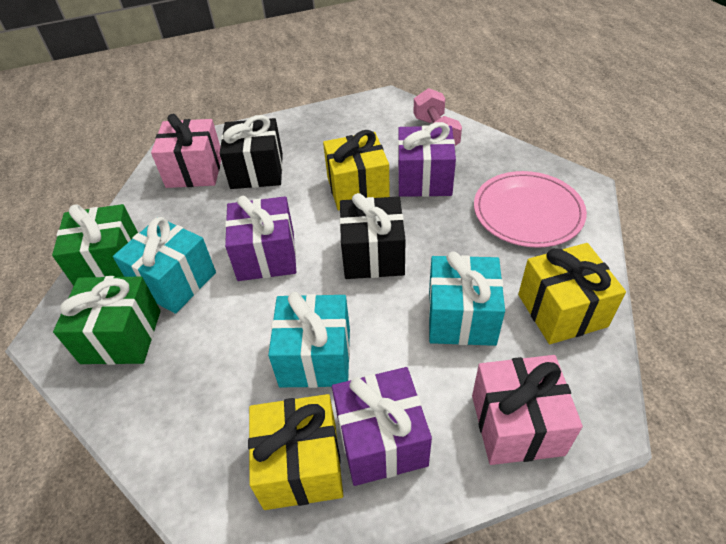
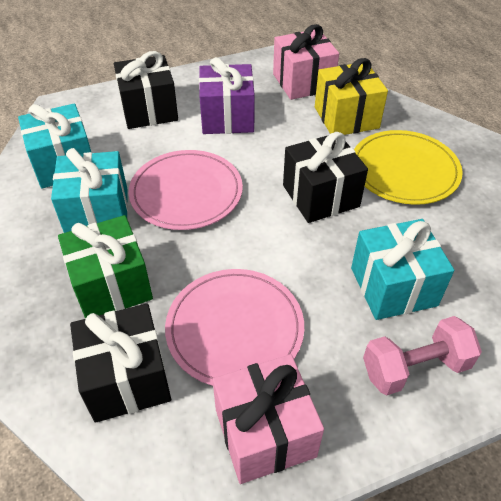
black gift: 2 -> 3
green gift: 2 -> 1
pink plate: 1 -> 2
purple gift: 3 -> 1
yellow gift: 3 -> 1
yellow plate: 0 -> 1

